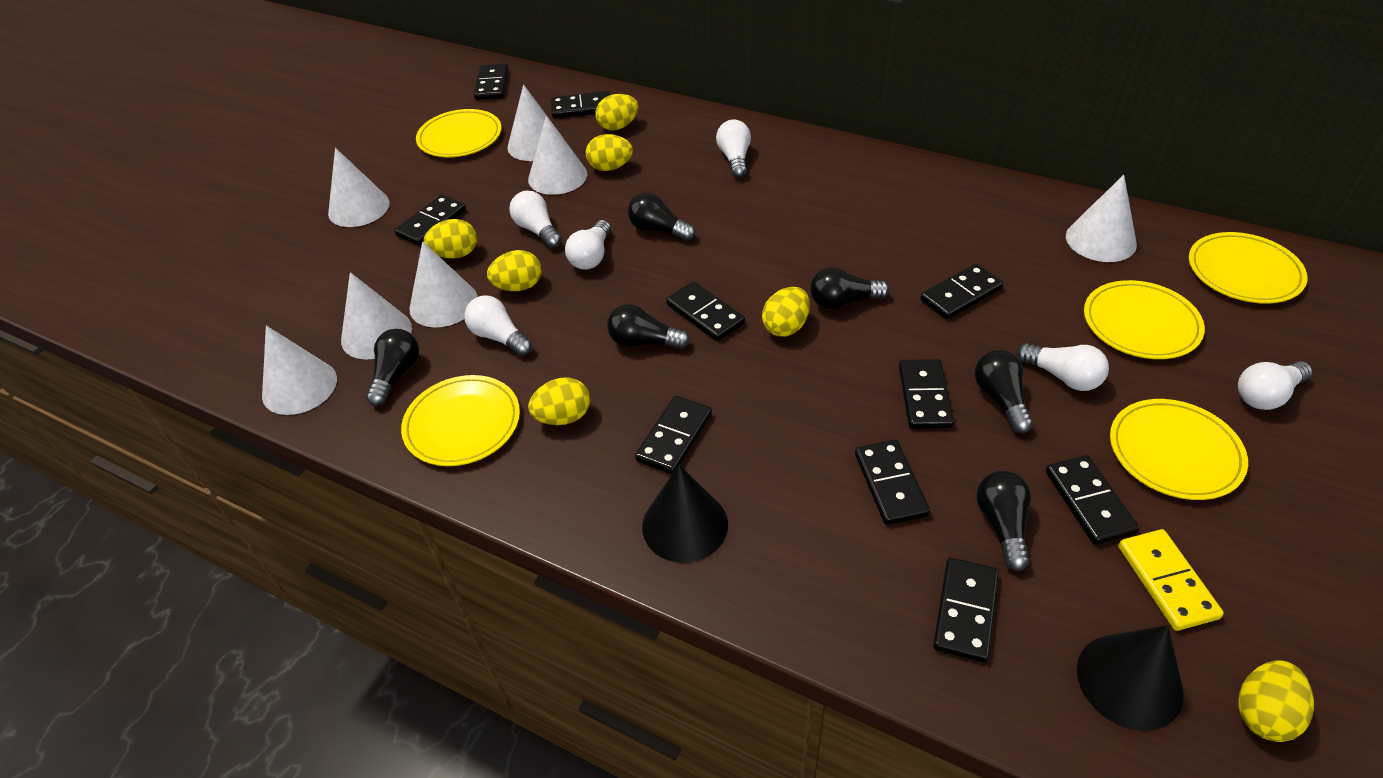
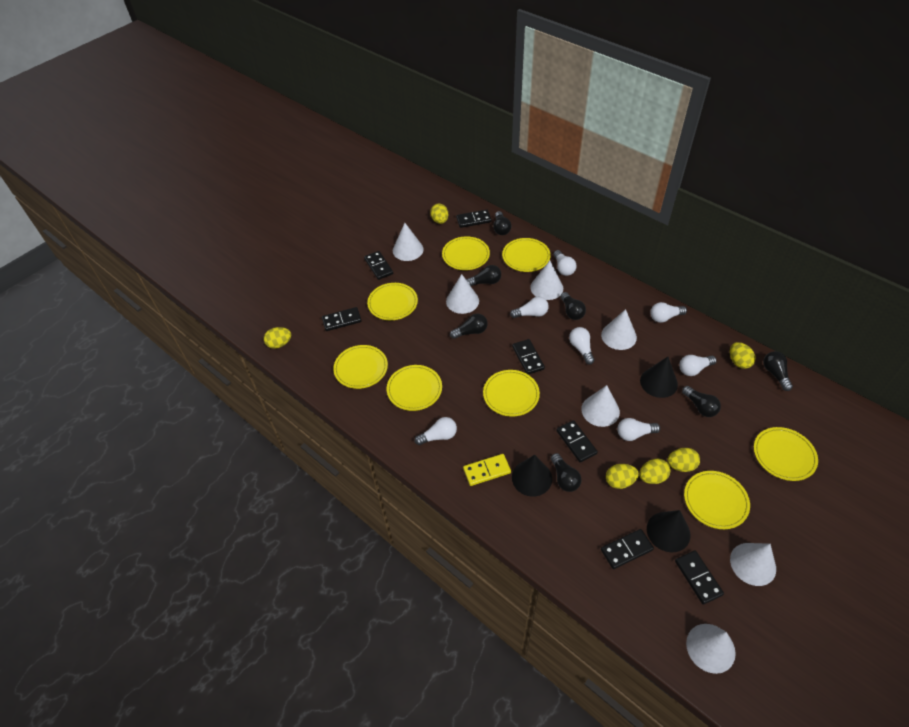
black cone: 2 -> 3
black domino: 10 -> 7
black light bulb: 6 -> 7
white light bulb: 6 -> 7
yellow egg: 7 -> 6
yellow plate: 5 -> 8

